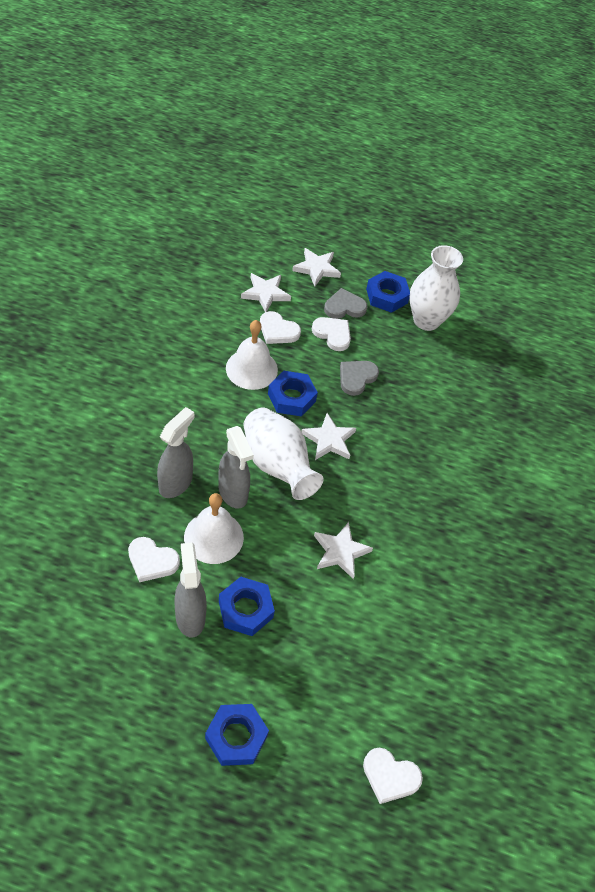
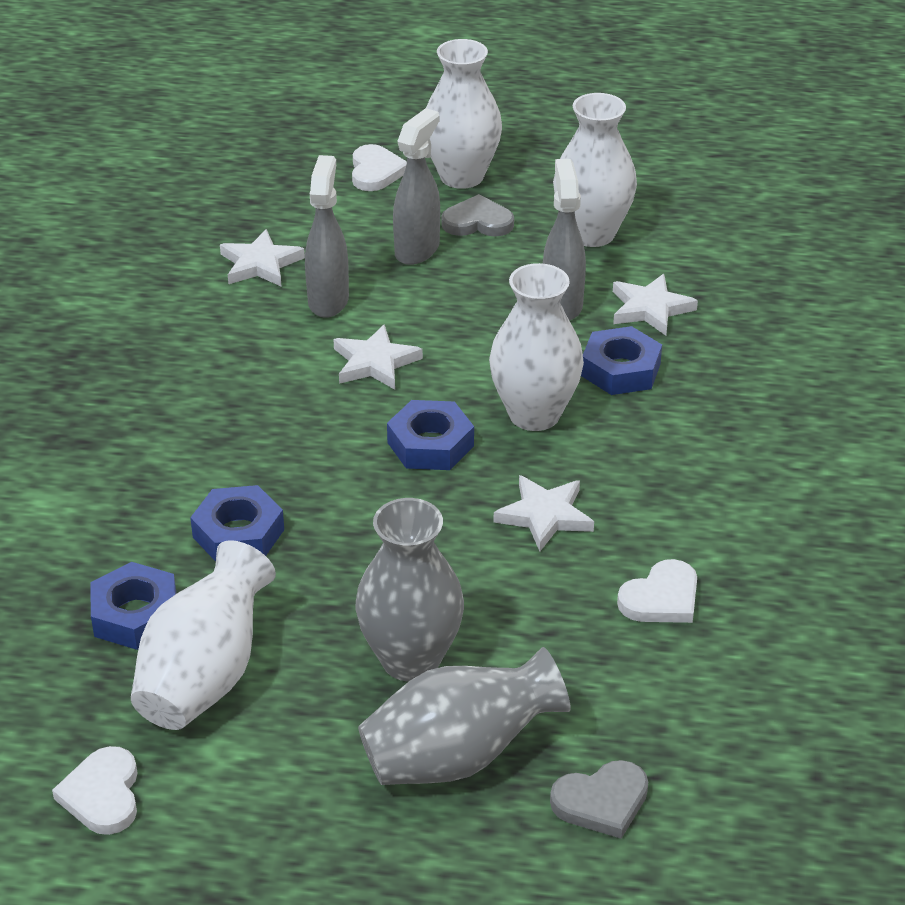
grey vase: 0 -> 2
white bell: 2 -> 0
white heart: 4 -> 3
white vase: 2 -> 4

